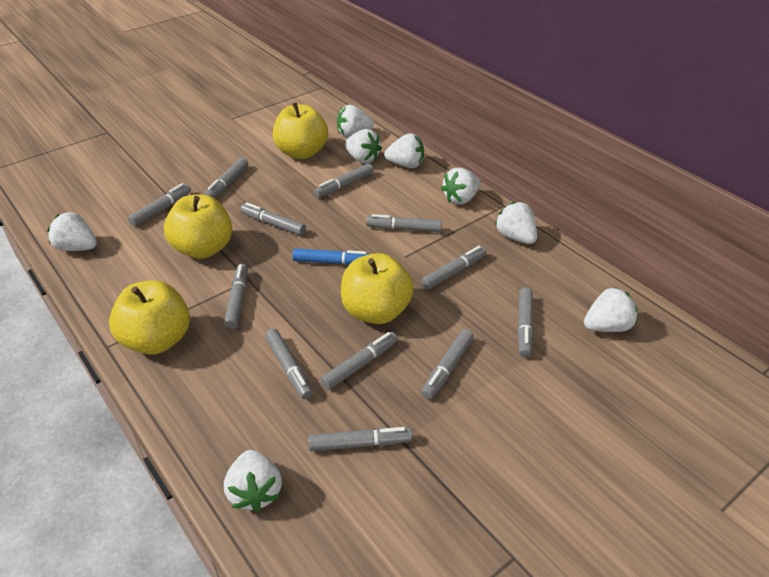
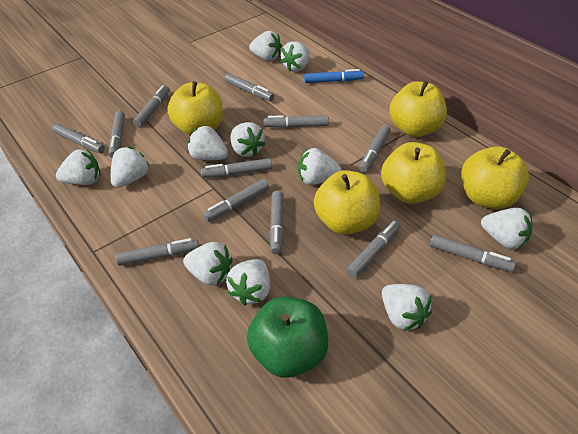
green apple: 0 -> 1
white strawberry: 8 -> 11
yellow apple: 4 -> 5

